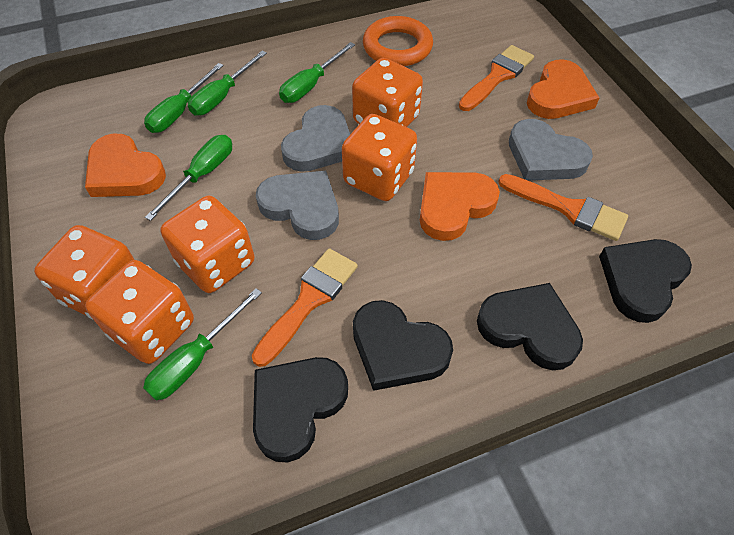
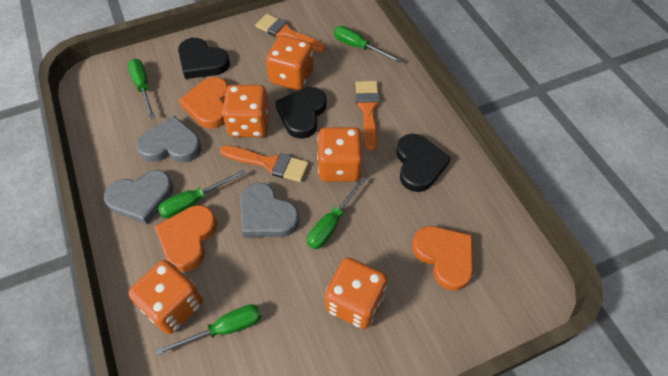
black heart: 4 -> 3
orange ring: 1 -> 0

